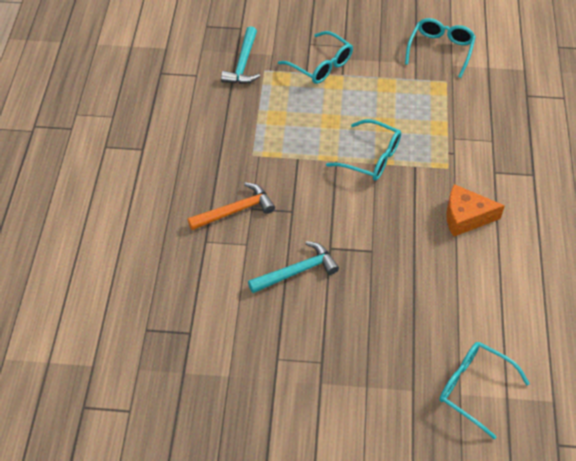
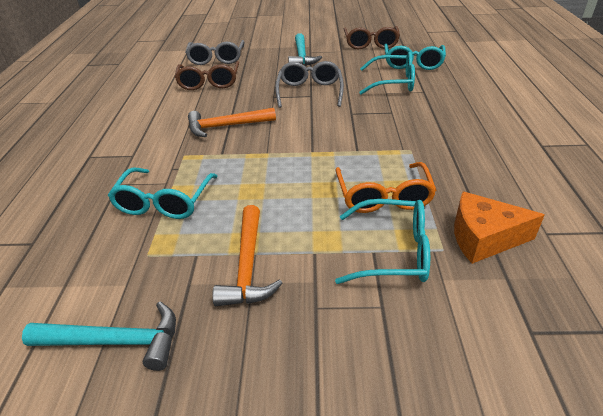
brown glasses: 0 -> 2
grey glasses: 0 -> 2
orange glasses: 0 -> 1
orange hammer: 1 -> 2

